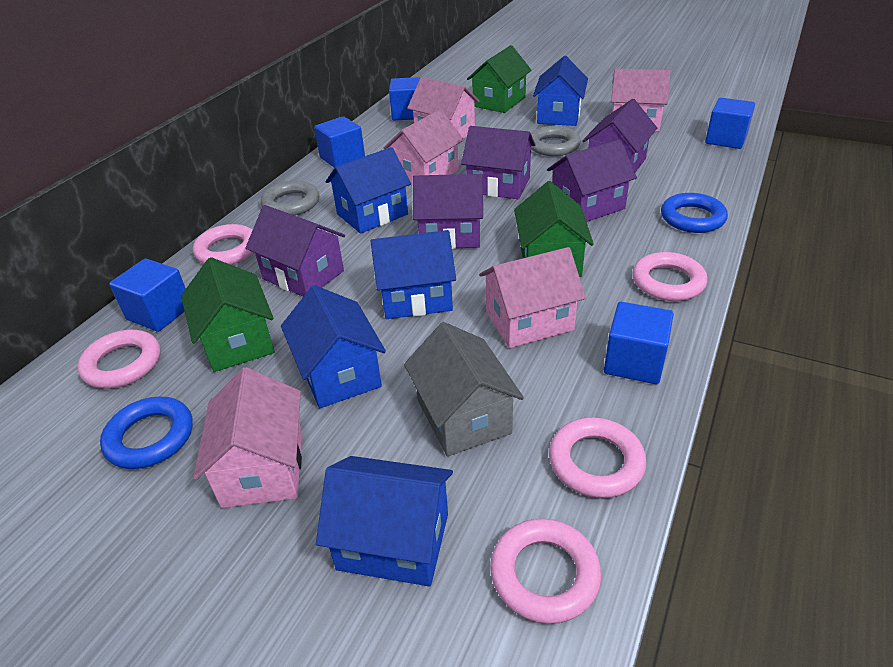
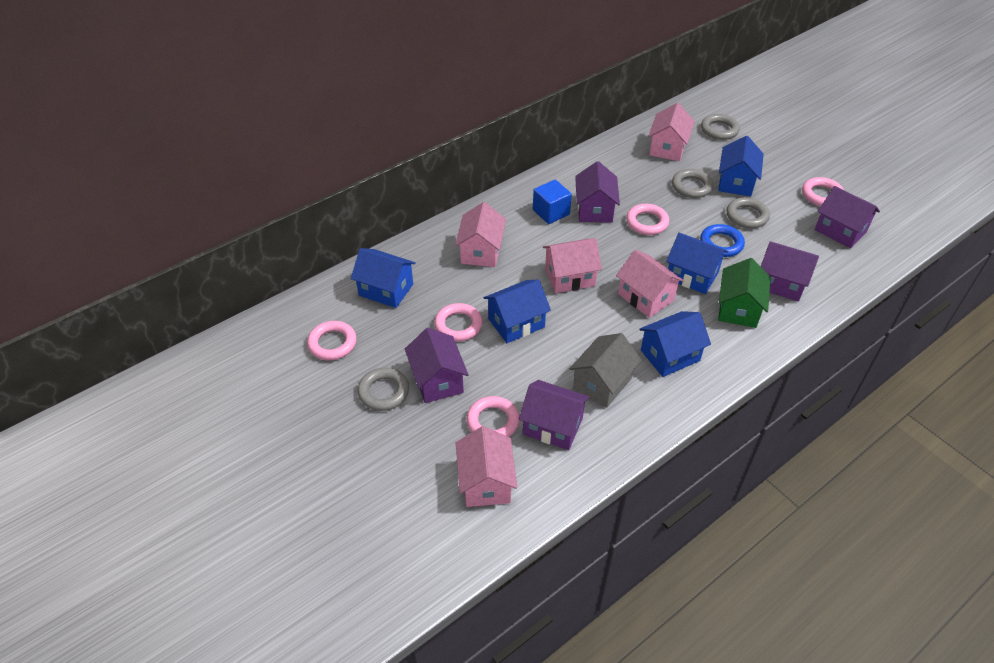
blue cube: 5 -> 1
blue ring: 2 -> 1
green house: 3 -> 1
grey ring: 2 -> 4

